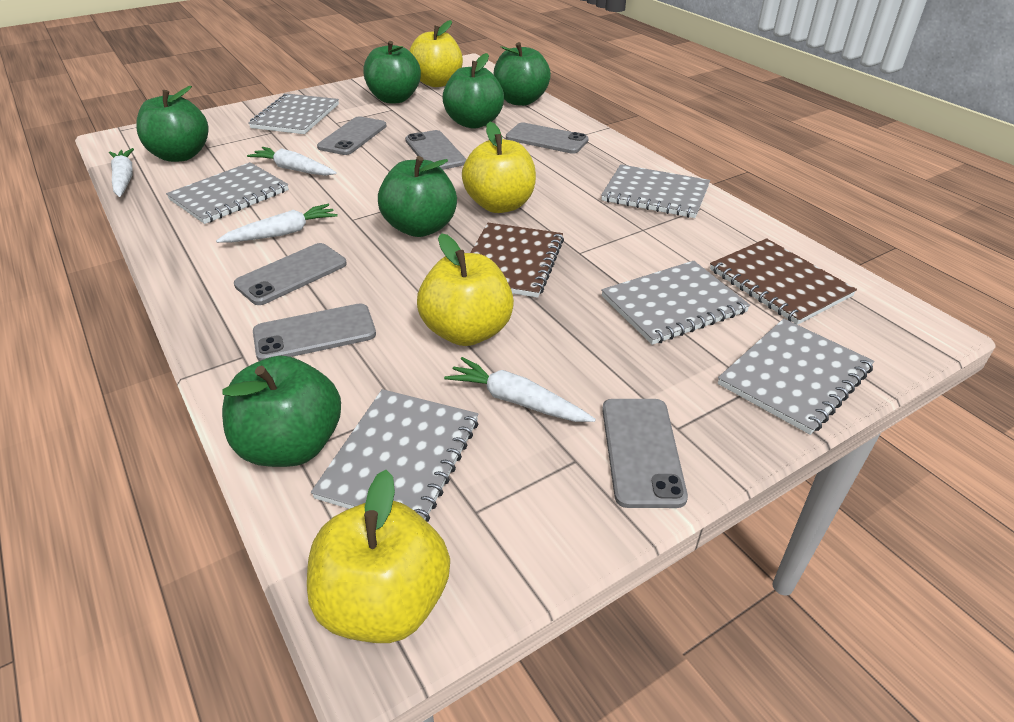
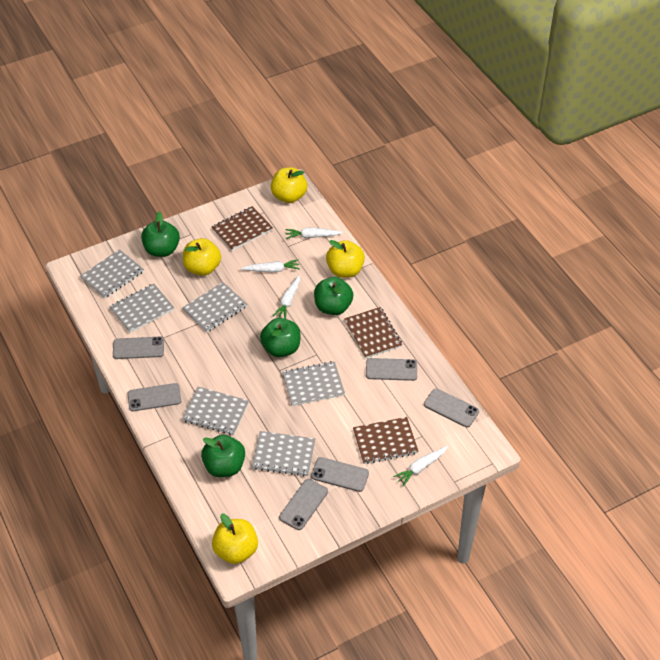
brown notebook: 2 -> 3
green apple: 6 -> 4

